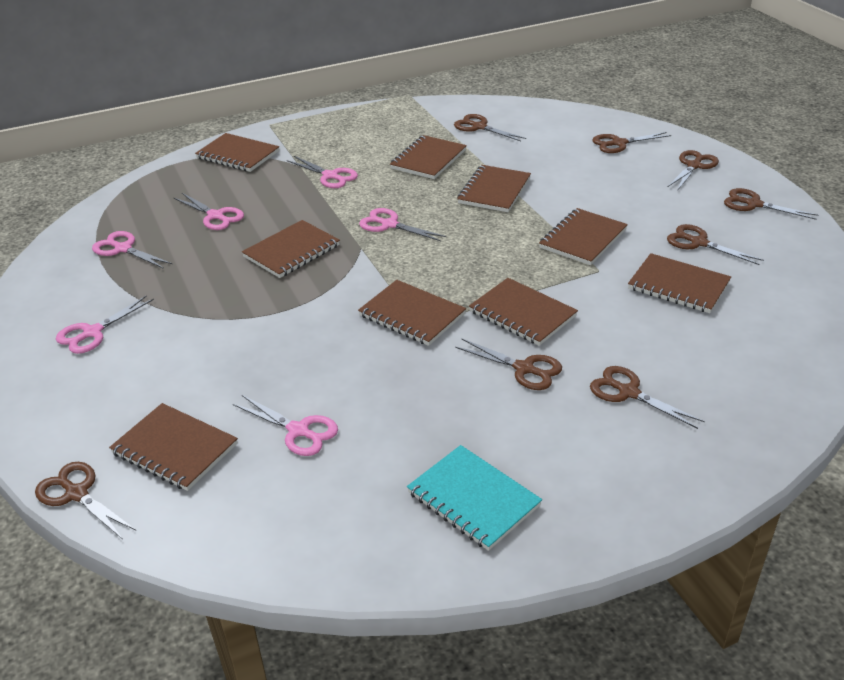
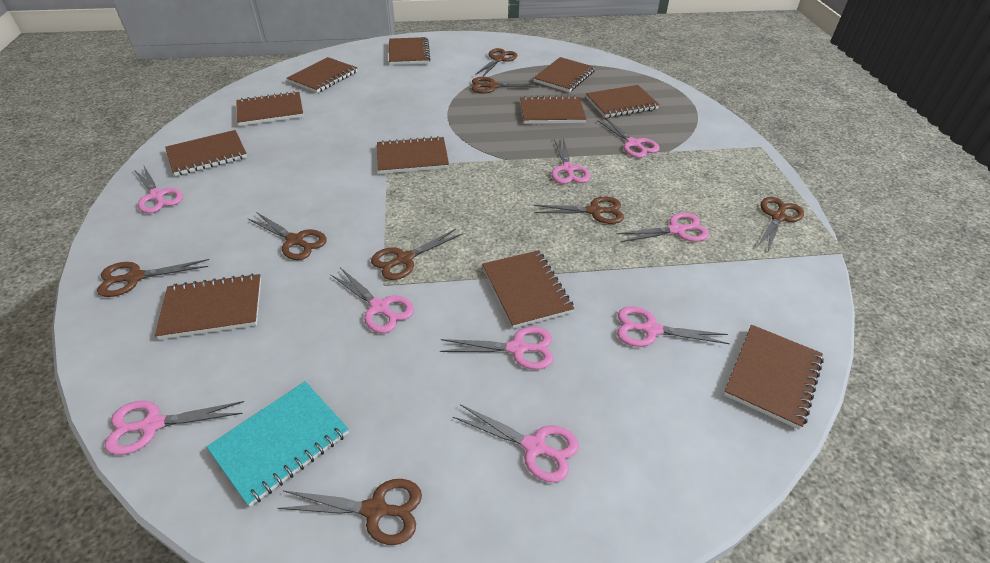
brown notebook: 9 -> 11
pink scissors: 6 -> 9

